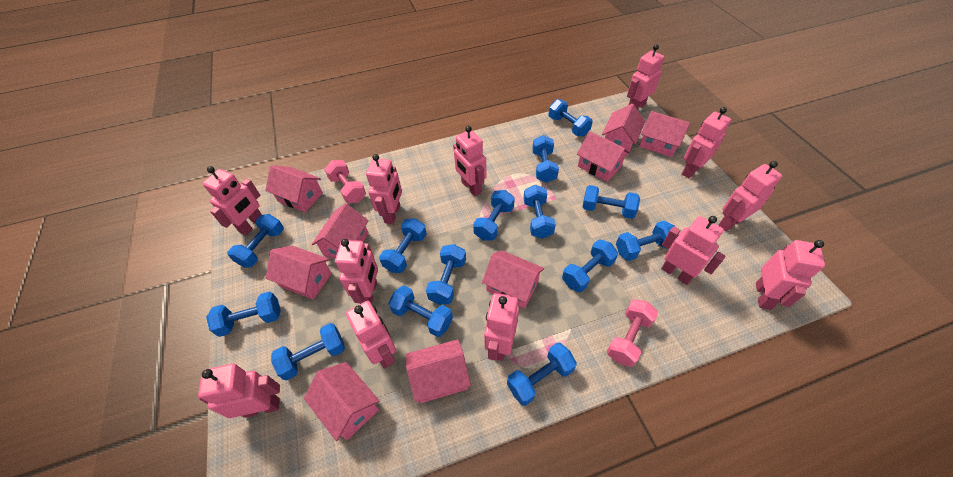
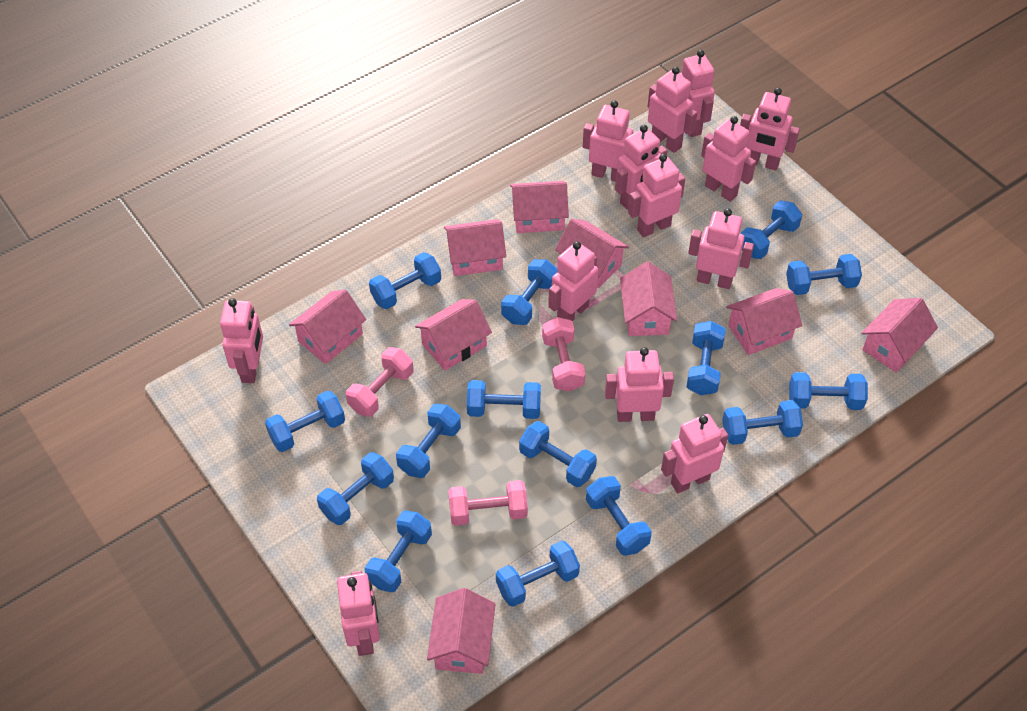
blue dumbbell: 14 -> 15
pink dumbbell: 2 -> 3
pink robot: 12 -> 13

